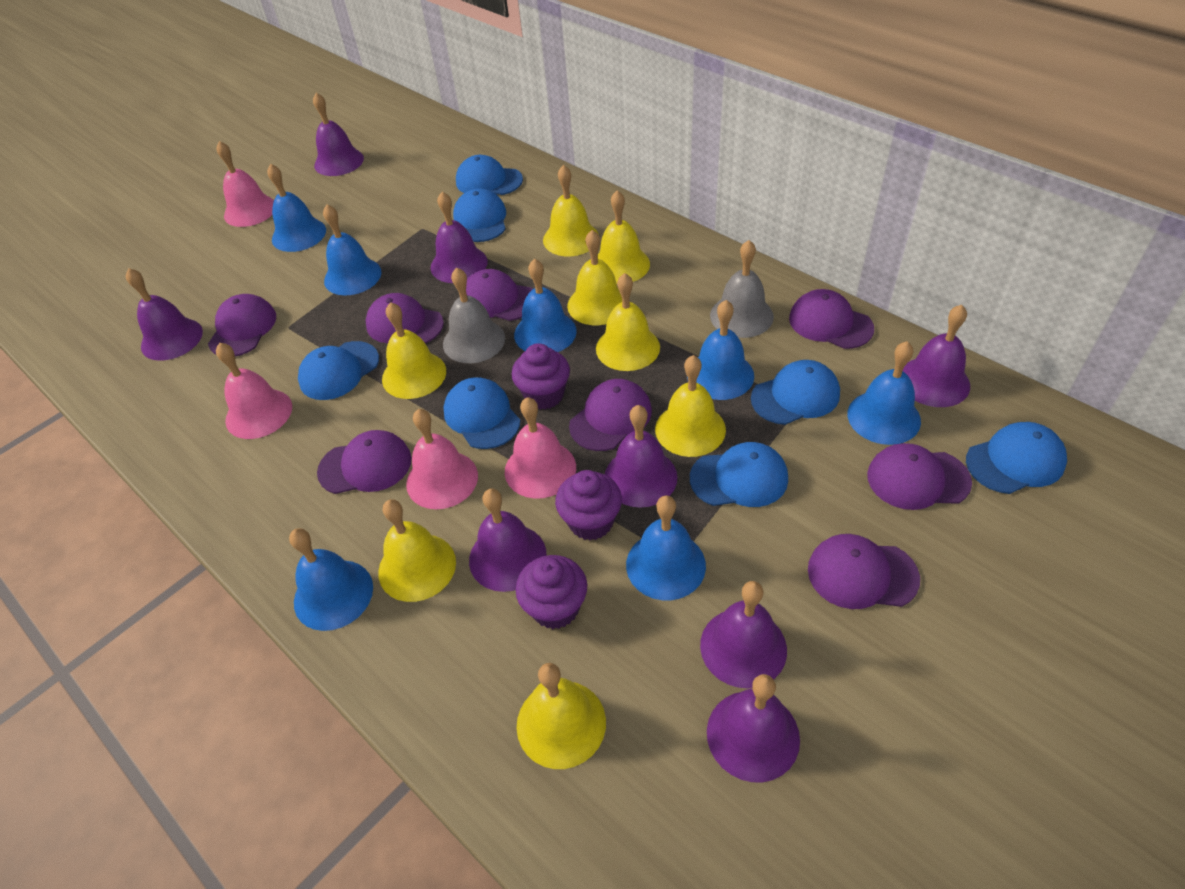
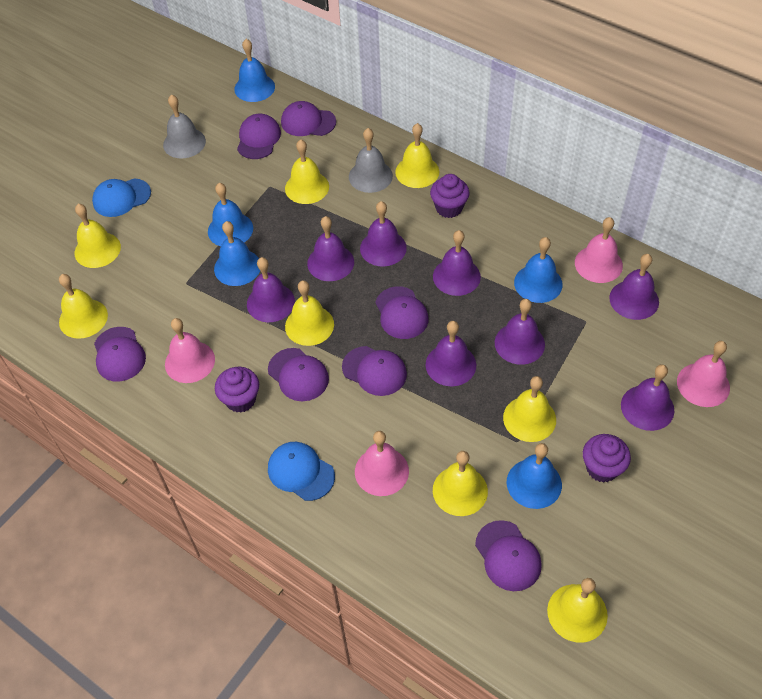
blue bell: 7 -> 5
blue cap: 7 -> 2
purple cap: 8 -> 7

